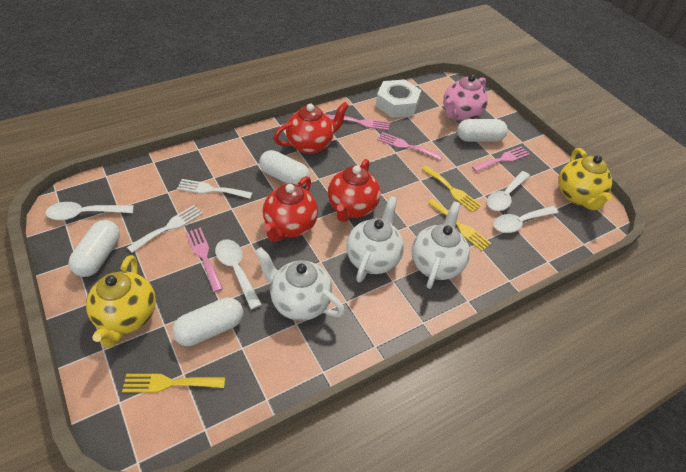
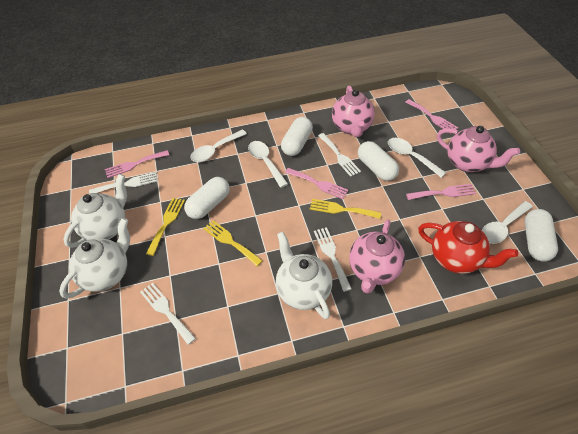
pink teapot: 1 -> 3
red teapot: 3 -> 1
white fork: 2 -> 4
white nut: 1 -> 0
yellow teapot: 2 -> 0

